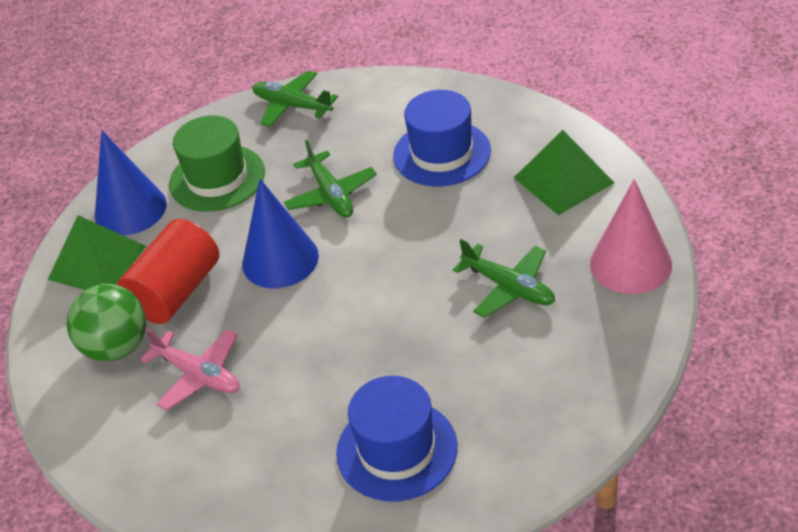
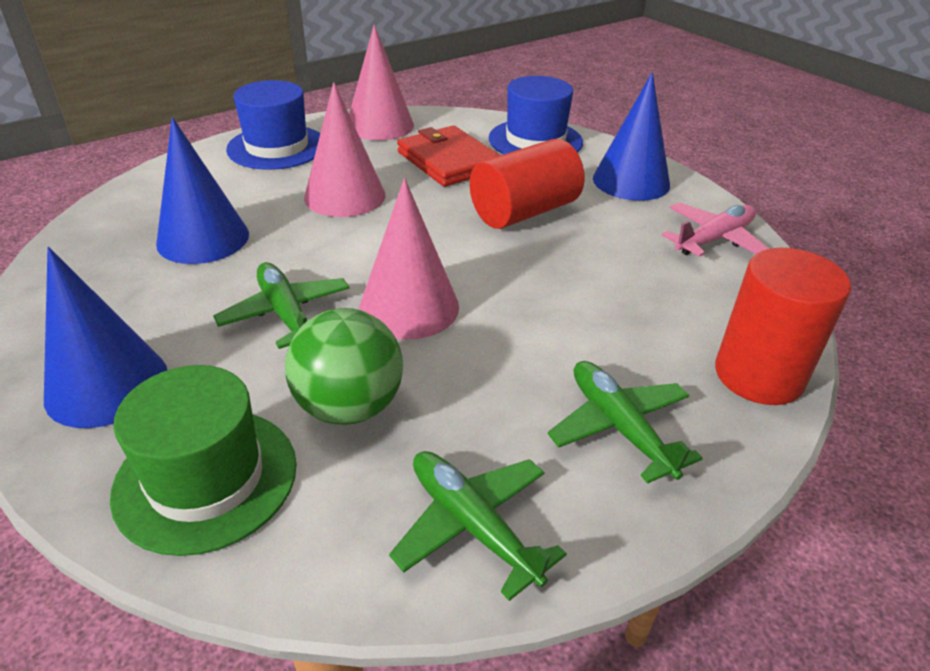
blue cone: 2 -> 3
green pyramid: 2 -> 0
pink cone: 1 -> 3
red cylinder: 1 -> 2
red wallet: 0 -> 1

